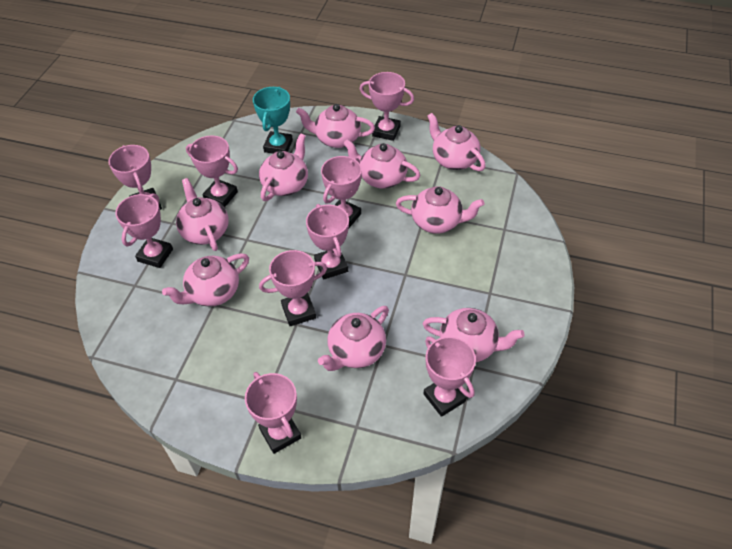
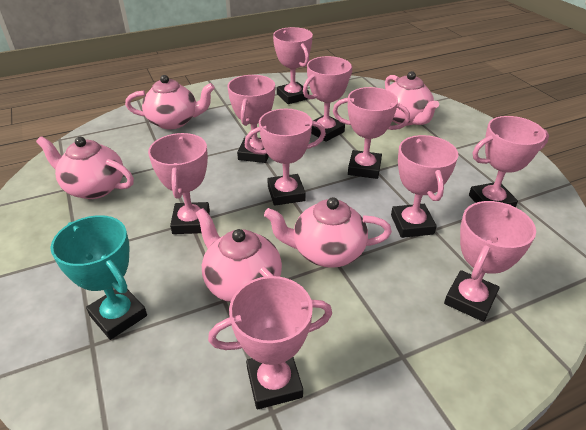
pink teapot: 9 -> 5
pink trophy: 9 -> 10

